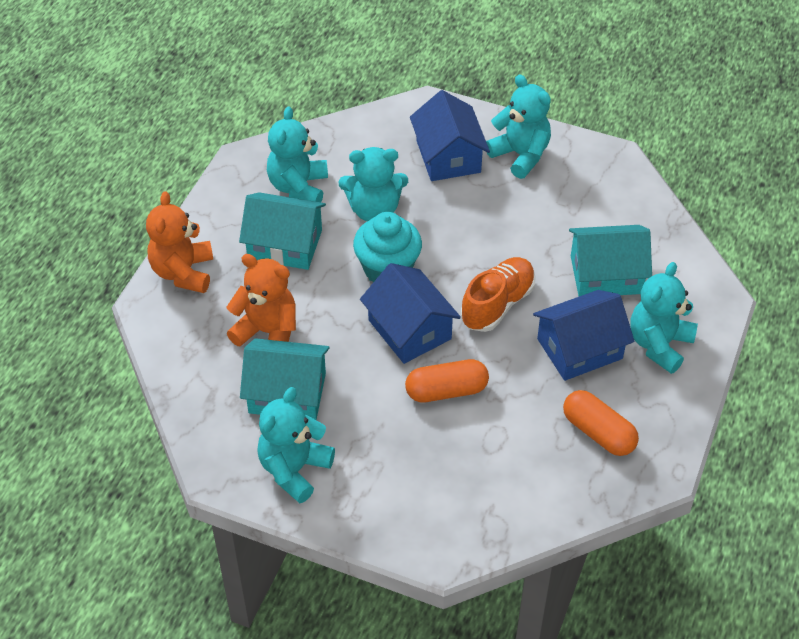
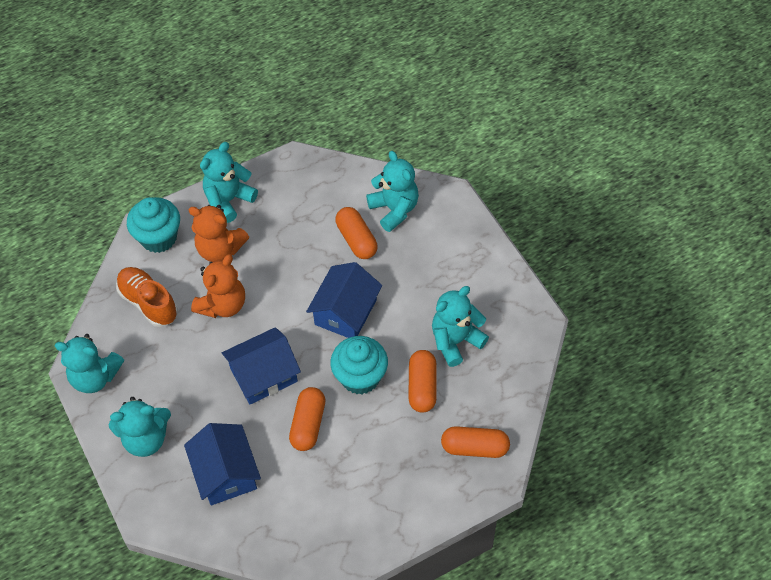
orange capsule: 2 -> 4
turquoise cupcake: 1 -> 2
turquoise house: 3 -> 0

